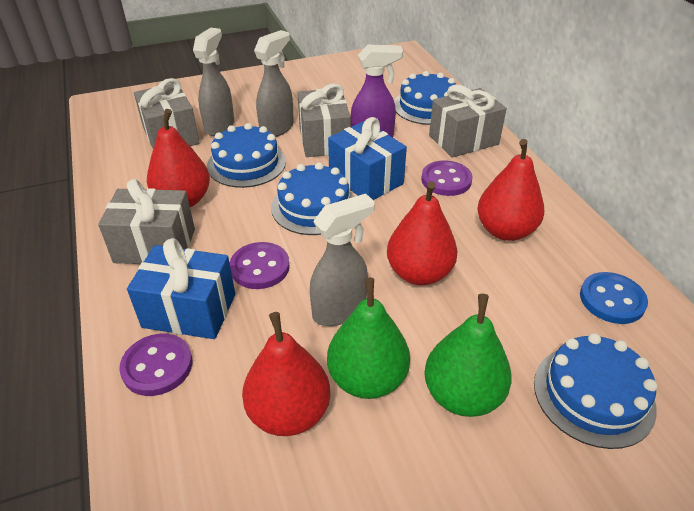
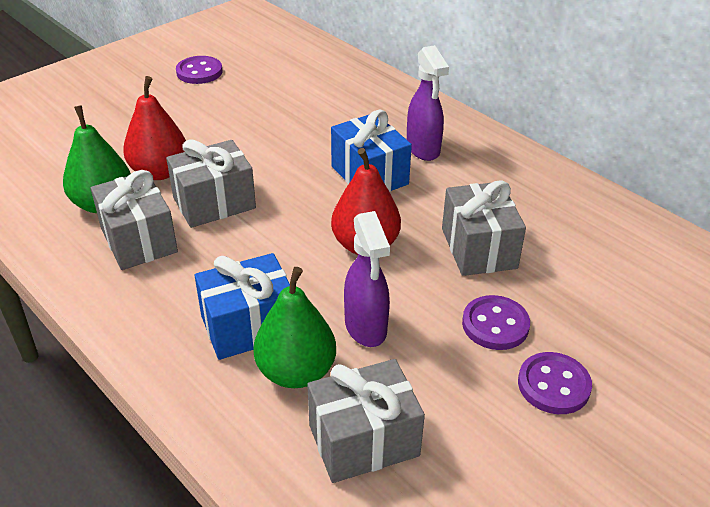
blue button: 1 -> 0
blue cake: 4 -> 0
grey spray bottle: 3 -> 0
purple spray bottle: 1 -> 2
red pear: 4 -> 2

